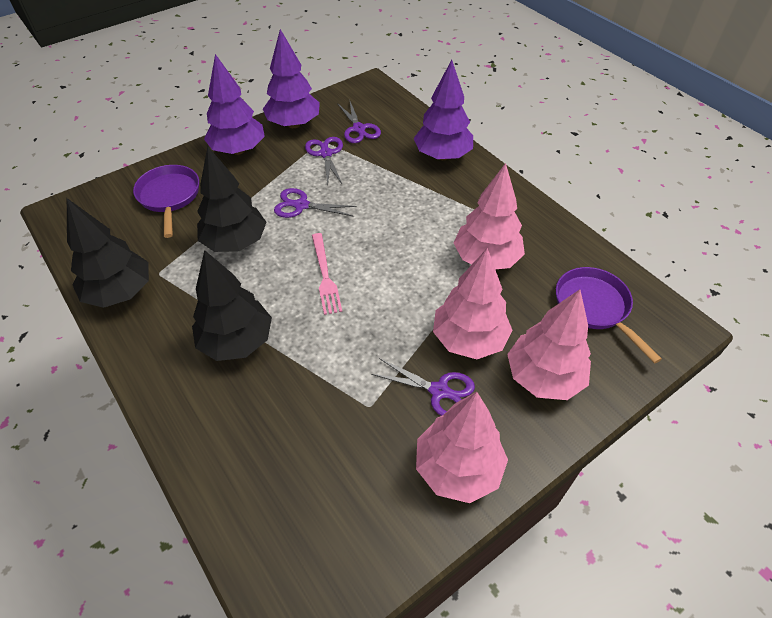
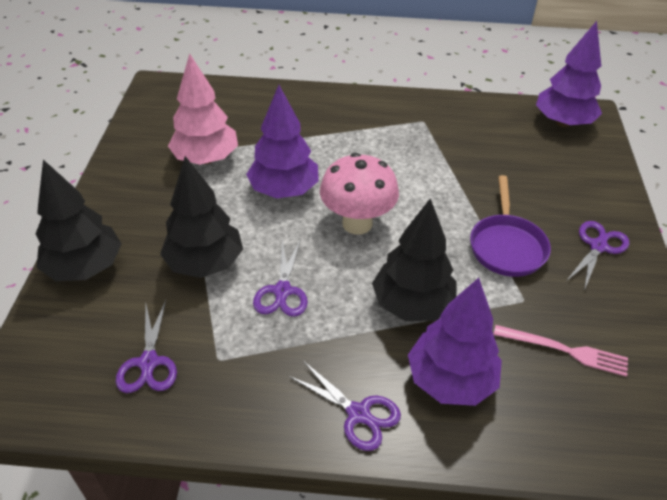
pink mushroom: 0 -> 1
pink tree: 4 -> 1
purple pan: 2 -> 1

